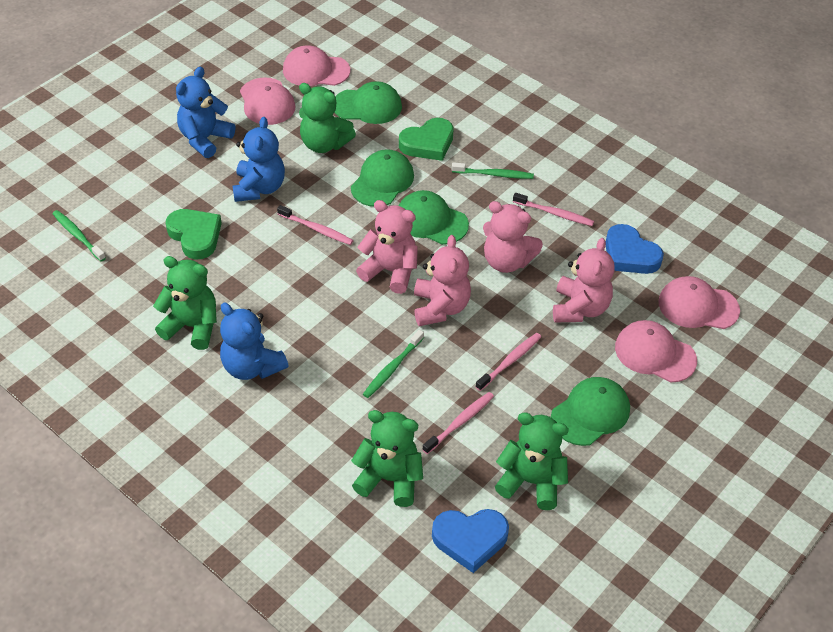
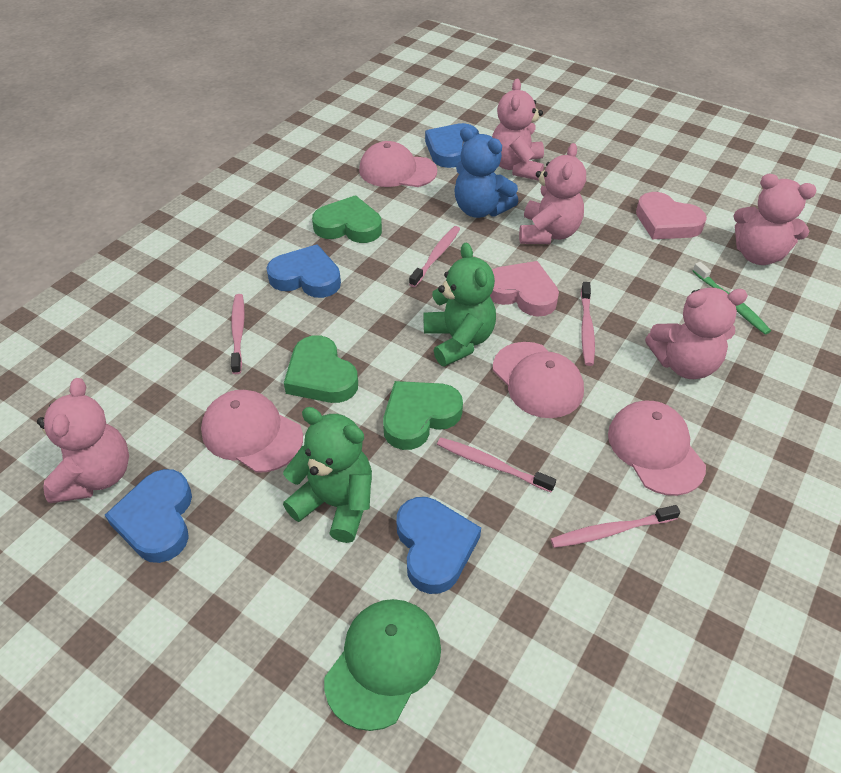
blue heart: 2 -> 4
blue teddy bear: 3 -> 1
green cap: 4 -> 1
green heart: 2 -> 3
green teddy bear: 4 -> 2
green toothbrush: 3 -> 1
pink heart: 0 -> 2
pink teddy bear: 4 -> 5
pink toothbrush: 4 -> 5

